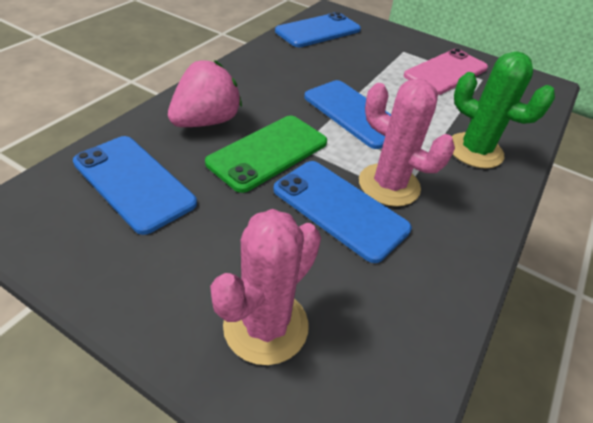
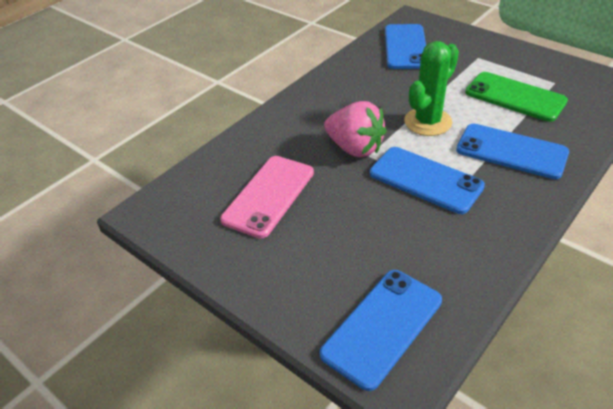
pink cactus: 2 -> 0

